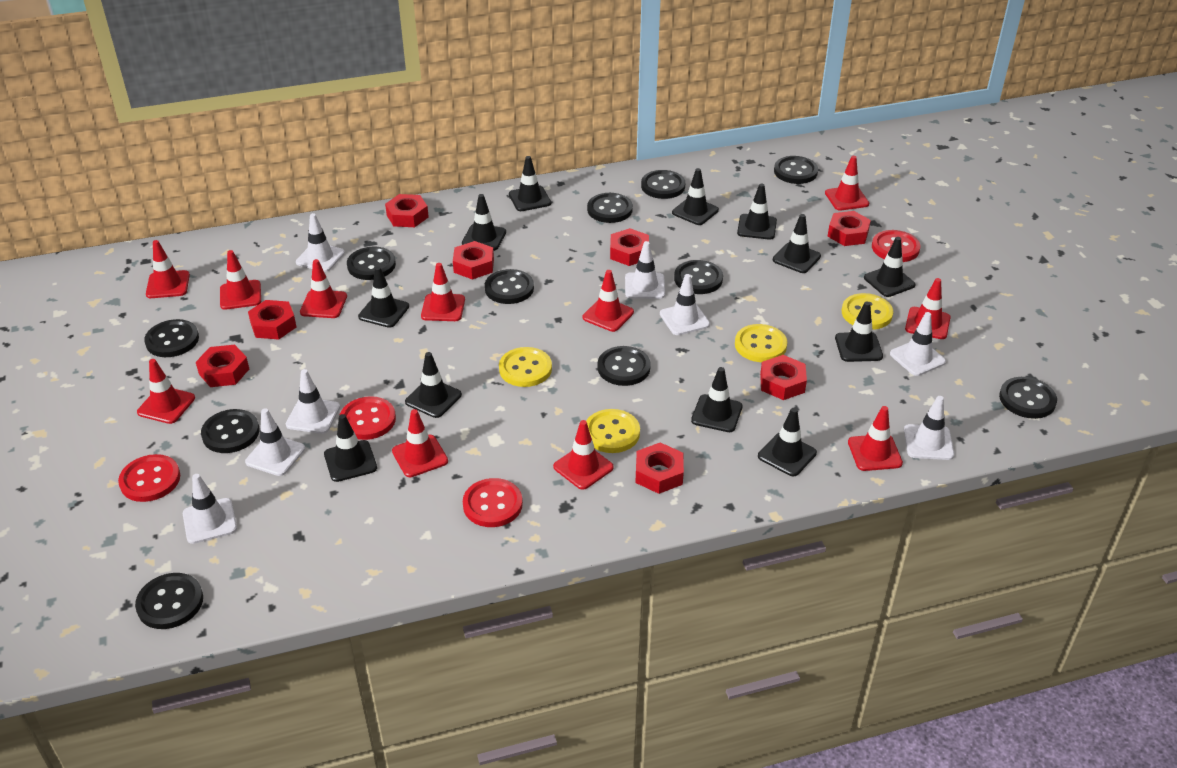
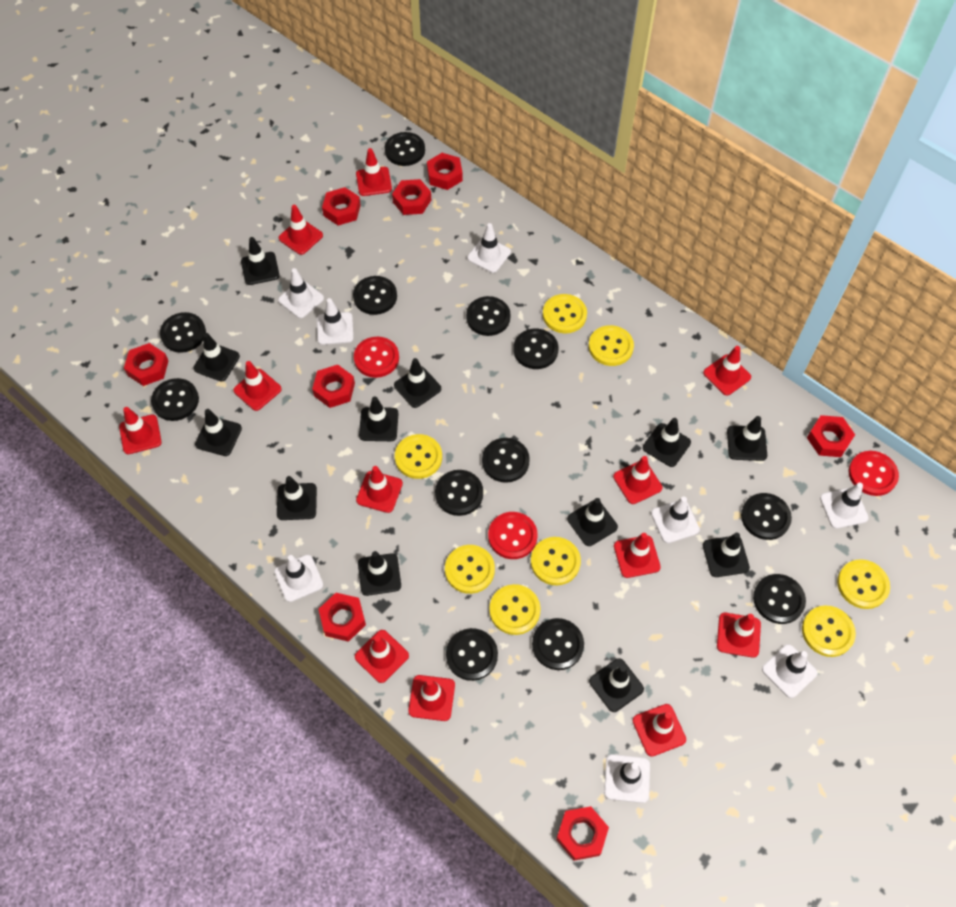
black button: 11 -> 12
red button: 4 -> 3
red traffic cone: 11 -> 12
yellow button: 4 -> 8

